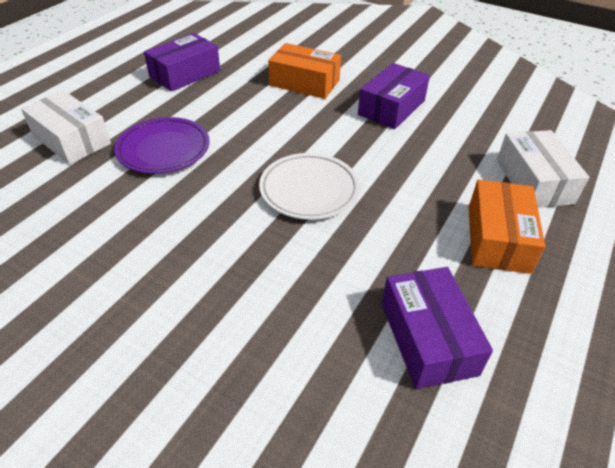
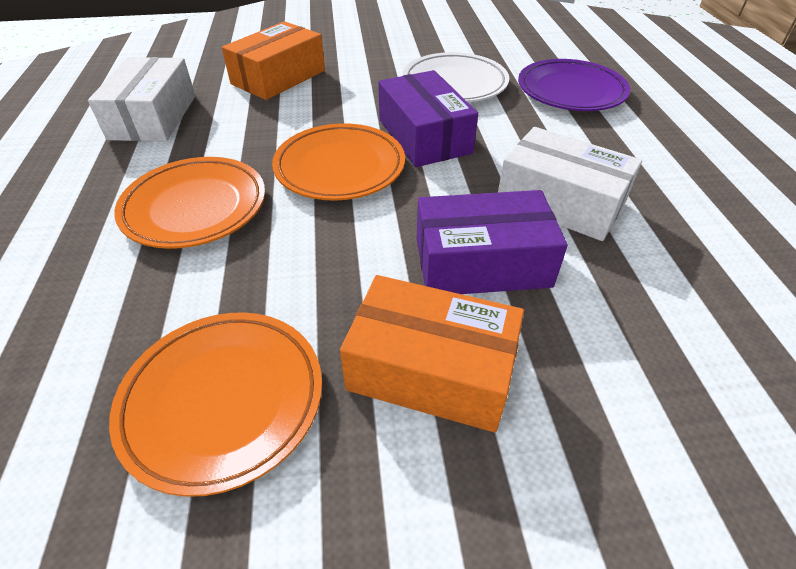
orange plate: 0 -> 3
purple box: 3 -> 2

